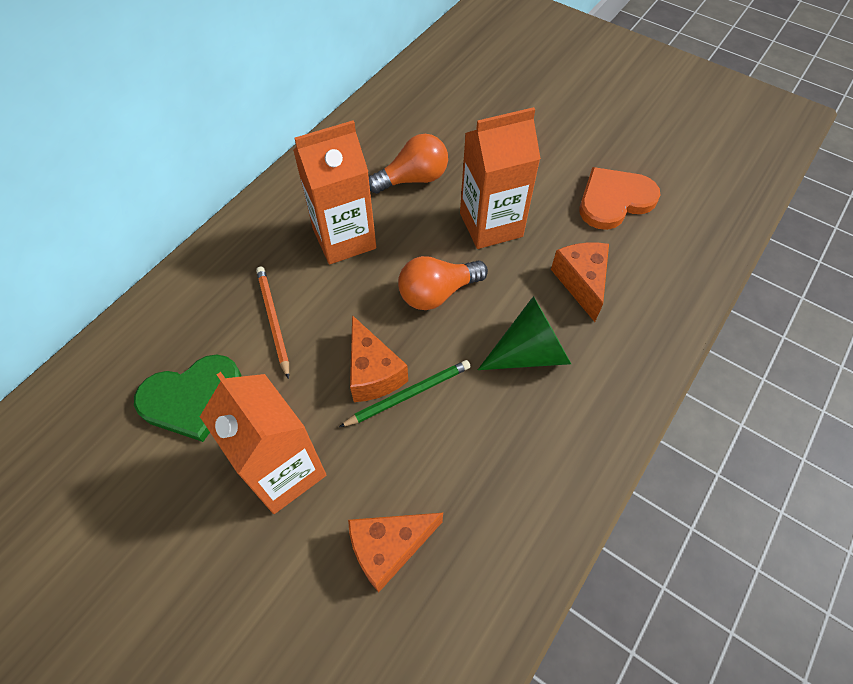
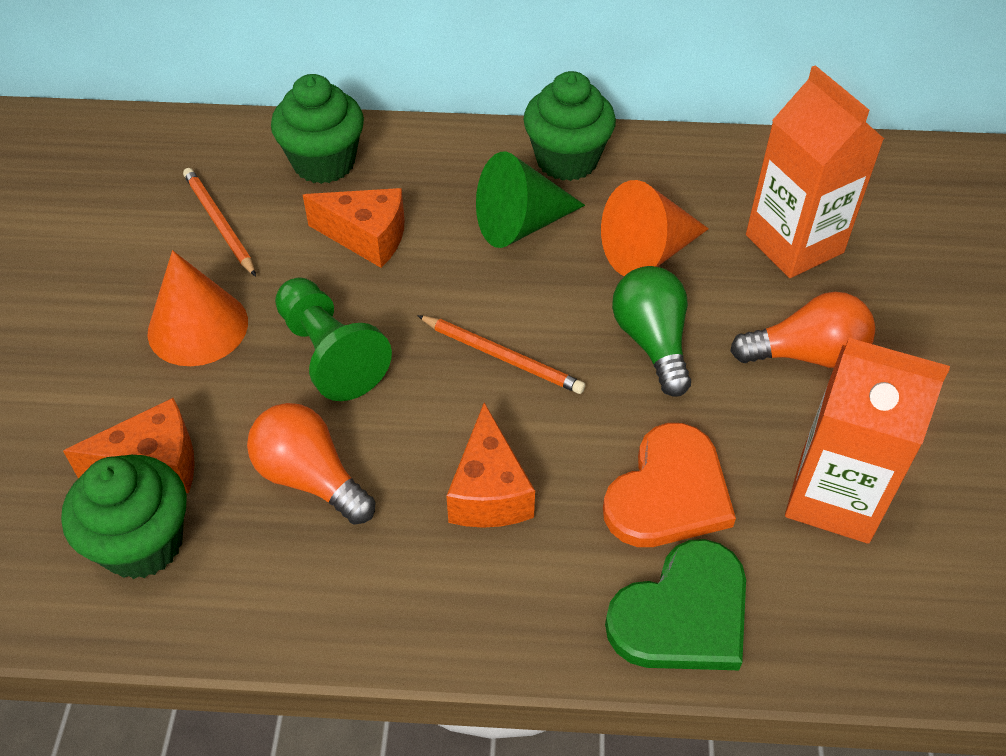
green cupcake: 0 -> 3
green light bulb: 0 -> 1
green pawn: 0 -> 1
green pencil: 1 -> 0
orange carton: 3 -> 2
orange cone: 0 -> 2
orange pencil: 1 -> 2

